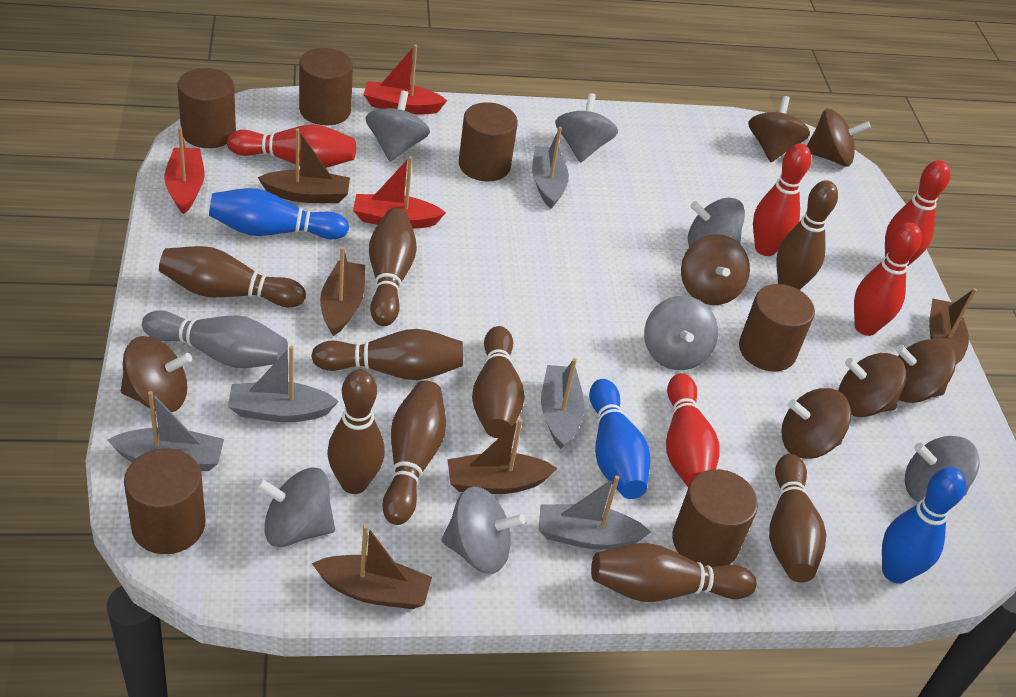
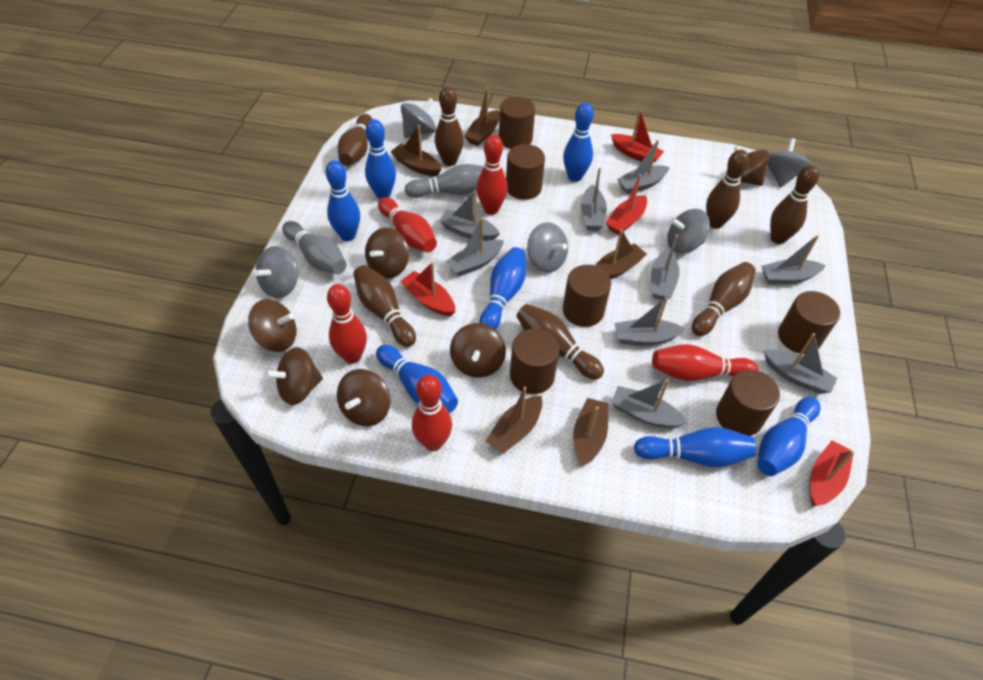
blue bowling pin: 3 -> 7
brown bowling pin: 9 -> 7
brown spinning top: 7 -> 6
grey boat: 5 -> 9
grey bowling pin: 1 -> 2
grey spinning top: 7 -> 5
red boat: 3 -> 4

